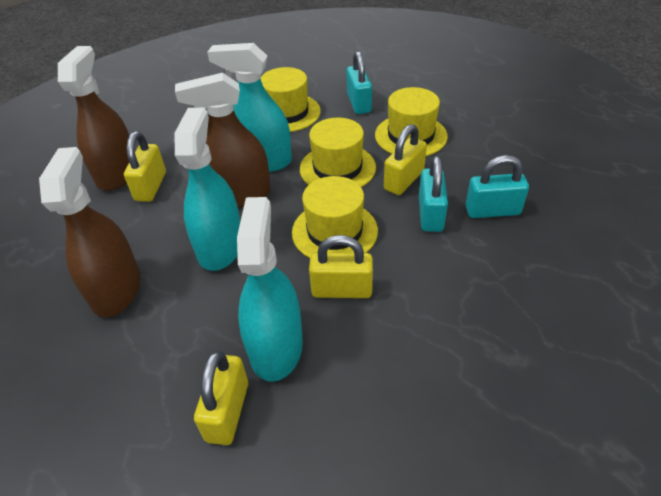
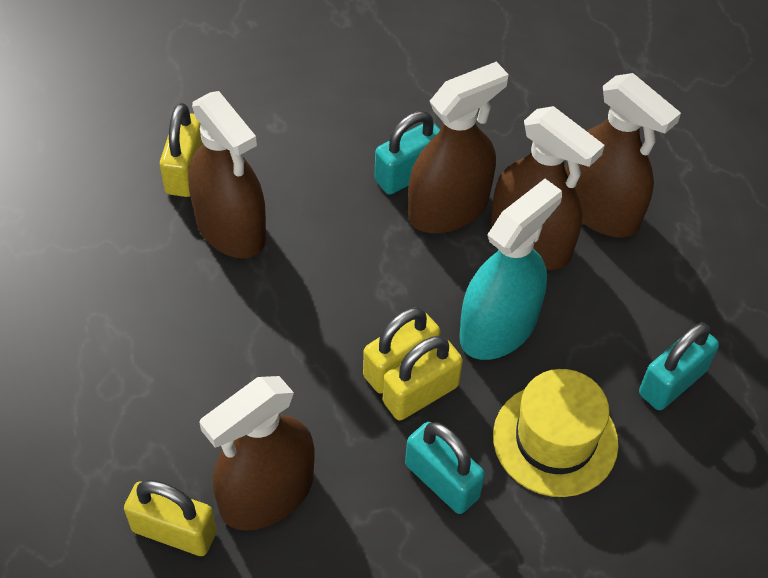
brown spray bottle: 3 -> 5
turquoise spray bottle: 3 -> 1
yellow hat: 4 -> 1

